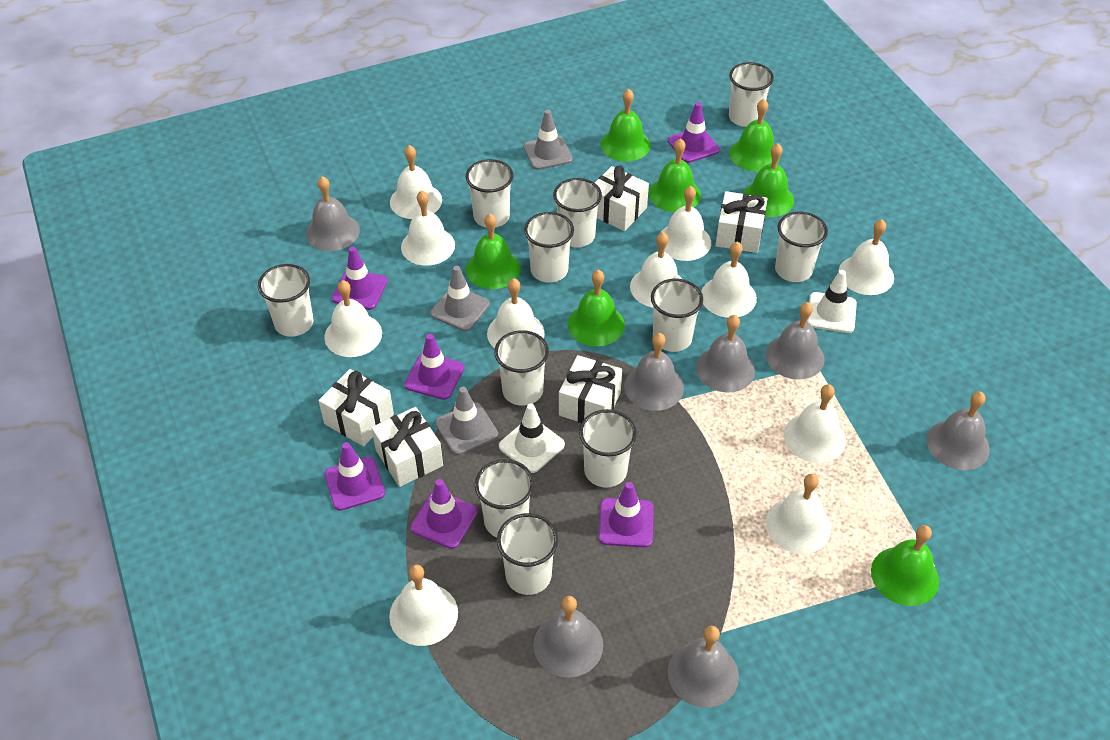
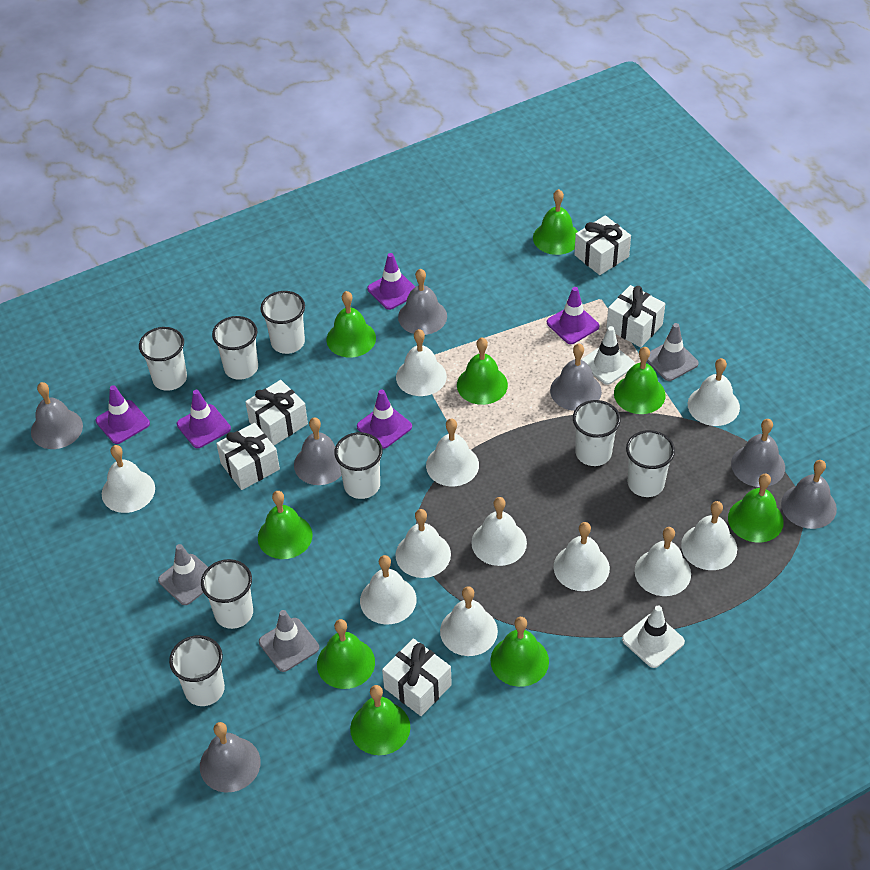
green bell: 7 -> 9
purple traffic cone: 6 -> 5
white cup: 11 -> 8

